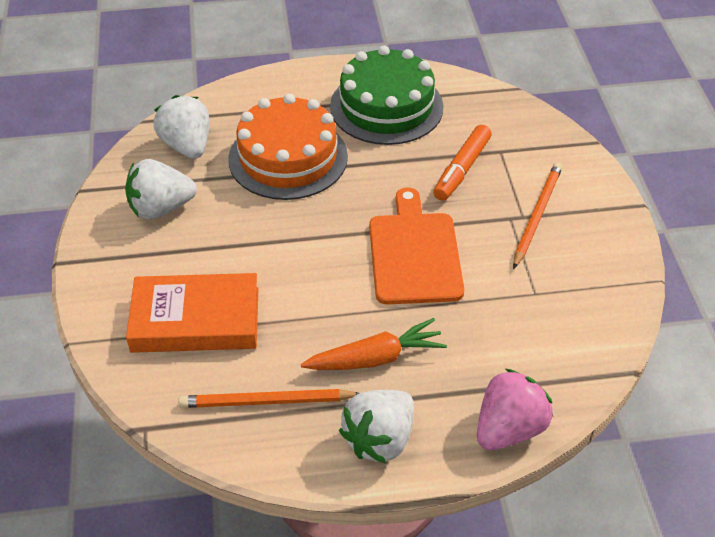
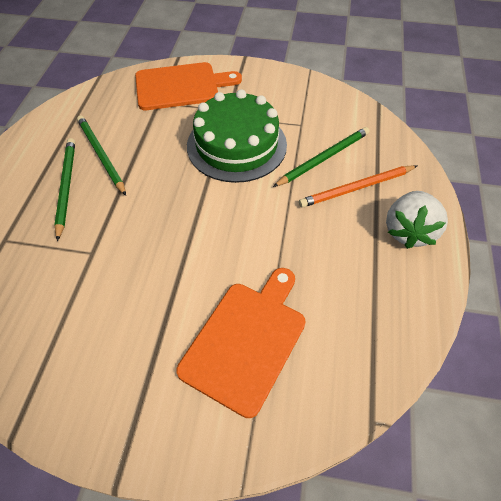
green pencil: 0 -> 3
orange book: 1 -> 0
orange cake: 1 -> 0
orange carrot: 1 -> 0
orange cutting board: 1 -> 2
orange marker: 1 -> 0
orange pencil: 2 -> 1
pink strawberry: 1 -> 0
white strawberry: 3 -> 1

